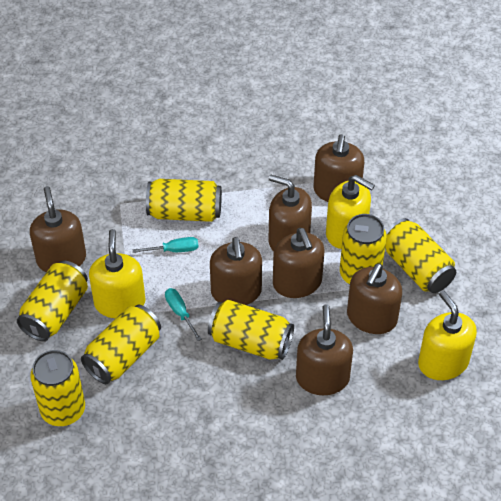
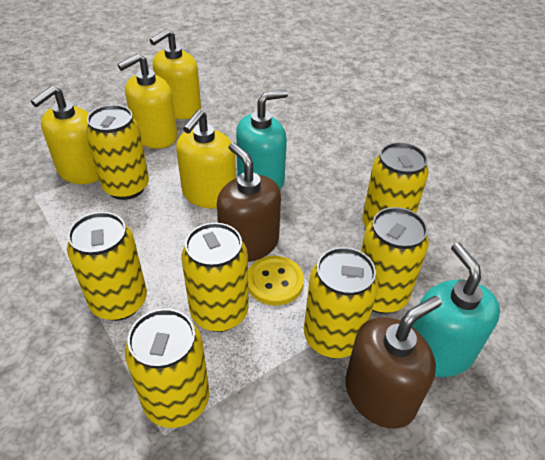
brown soap dispenser: 7 -> 2
turquoise screwdriver: 2 -> 0
turquoise soap dispenser: 0 -> 2
yellow button: 0 -> 1
yellow soap dispenser: 3 -> 4

